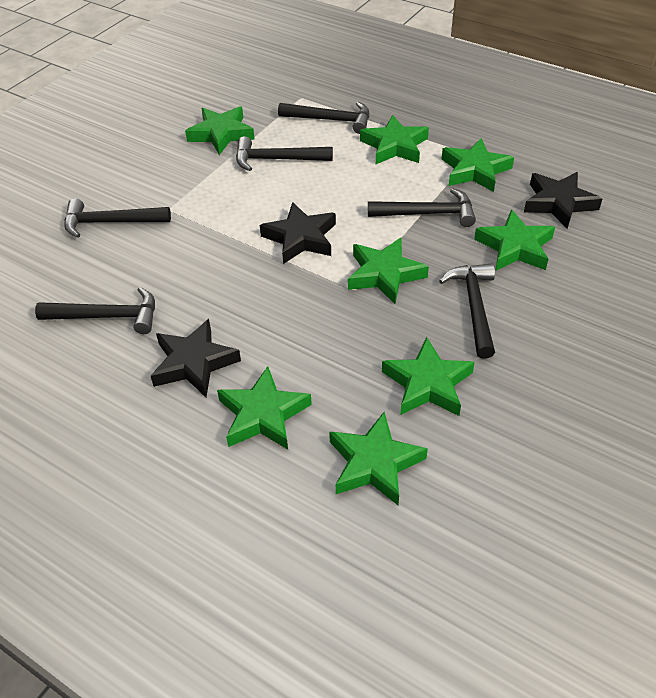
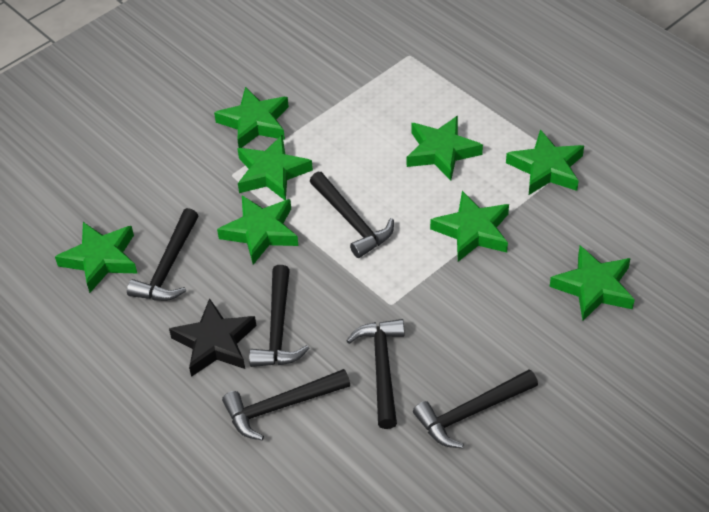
black star: 3 -> 1

